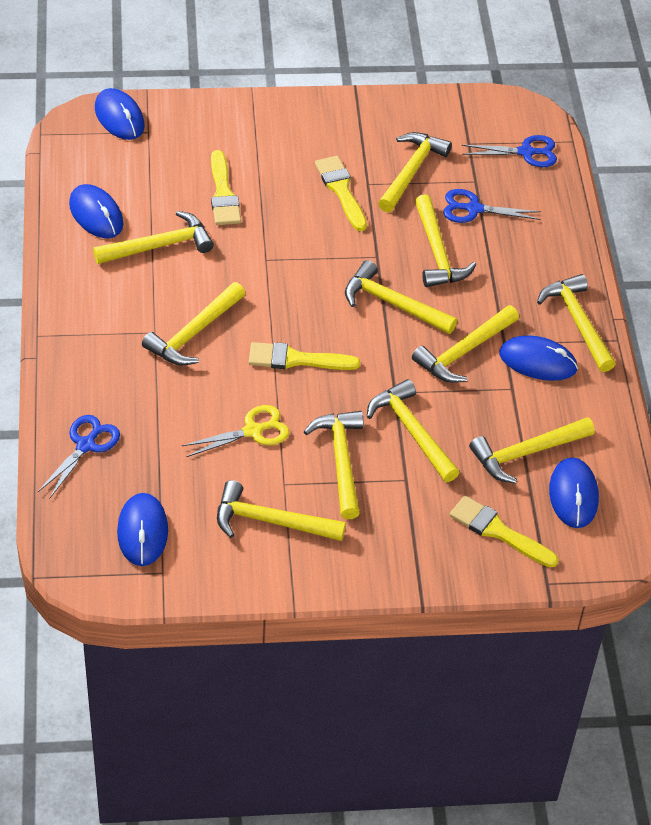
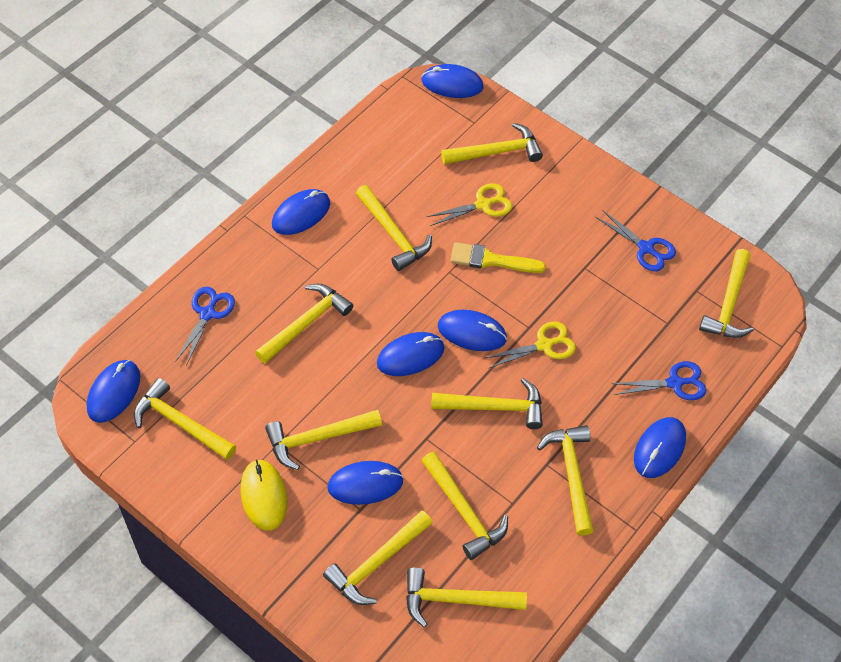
blue mouse: 5 -> 7
yellow brush: 4 -> 1
yellow mouse: 0 -> 1
yellow scissors: 1 -> 2

